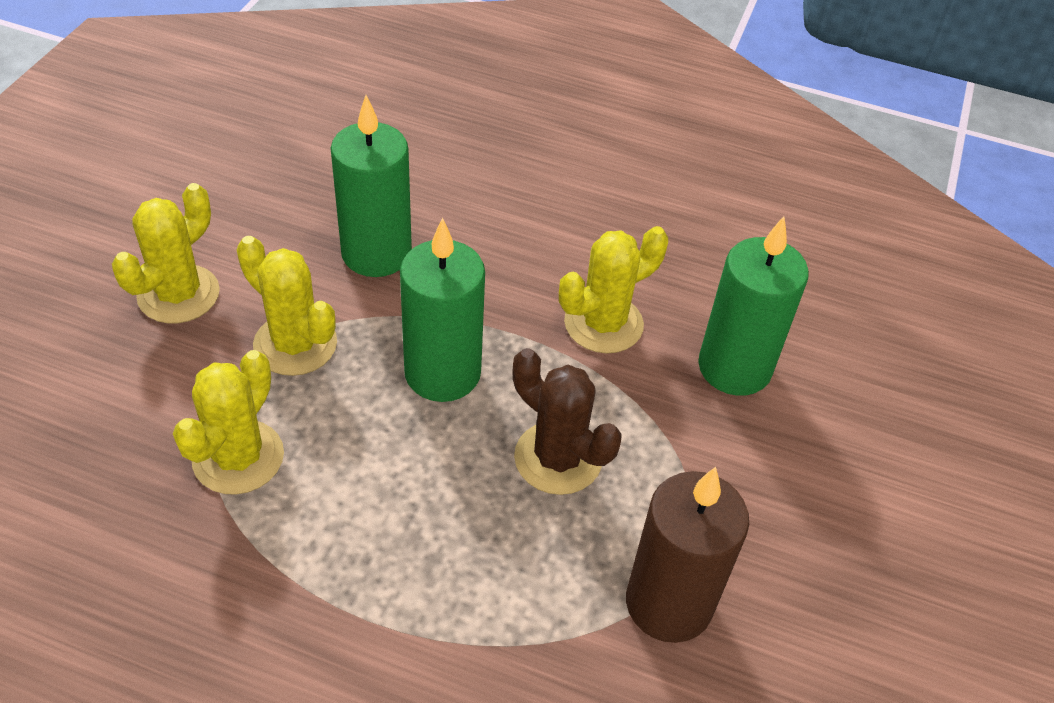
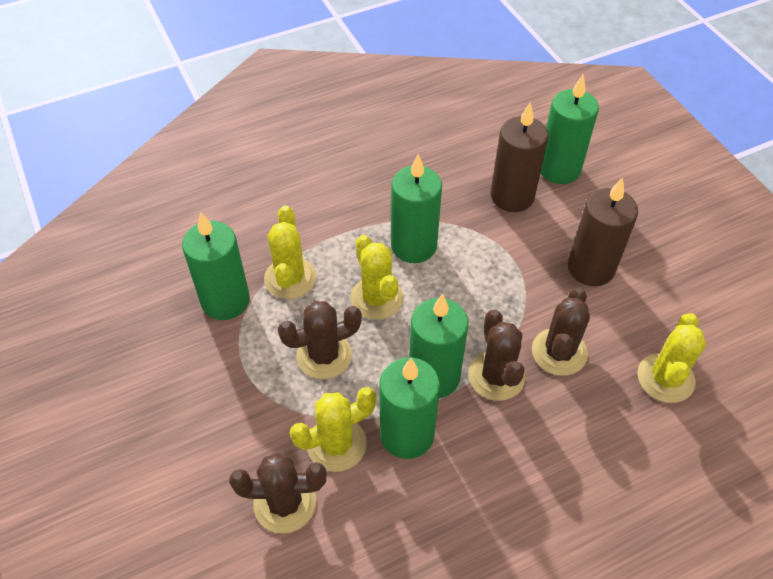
brown cactus: 1 -> 4
brown candle: 1 -> 2
green candle: 3 -> 5

